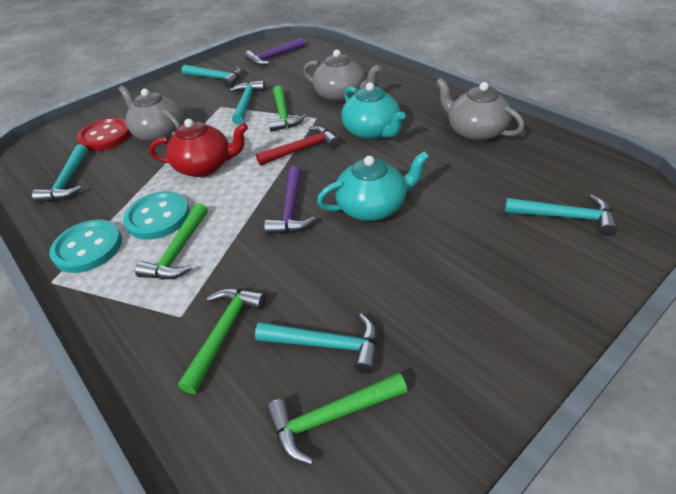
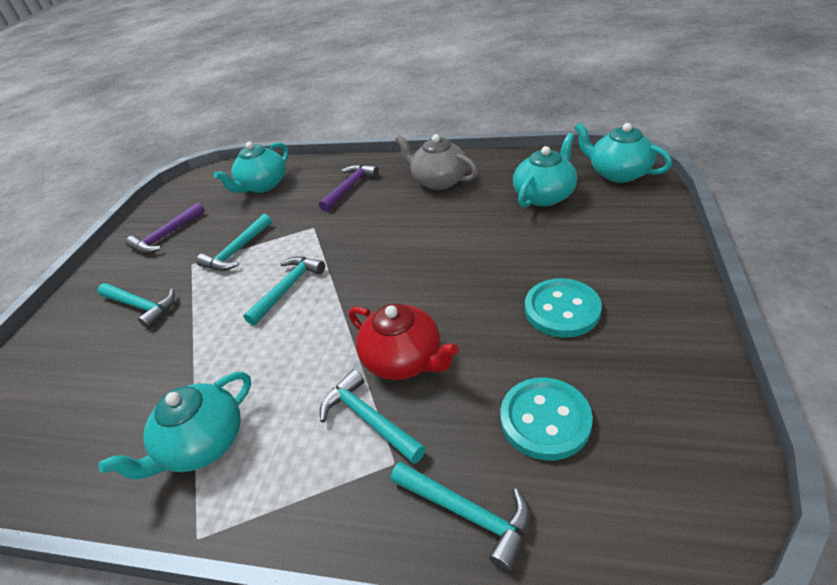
green hammer: 4 -> 0
grey teapot: 3 -> 1
red button: 1 -> 0
red hammer: 1 -> 0
turquoise teapot: 2 -> 4

